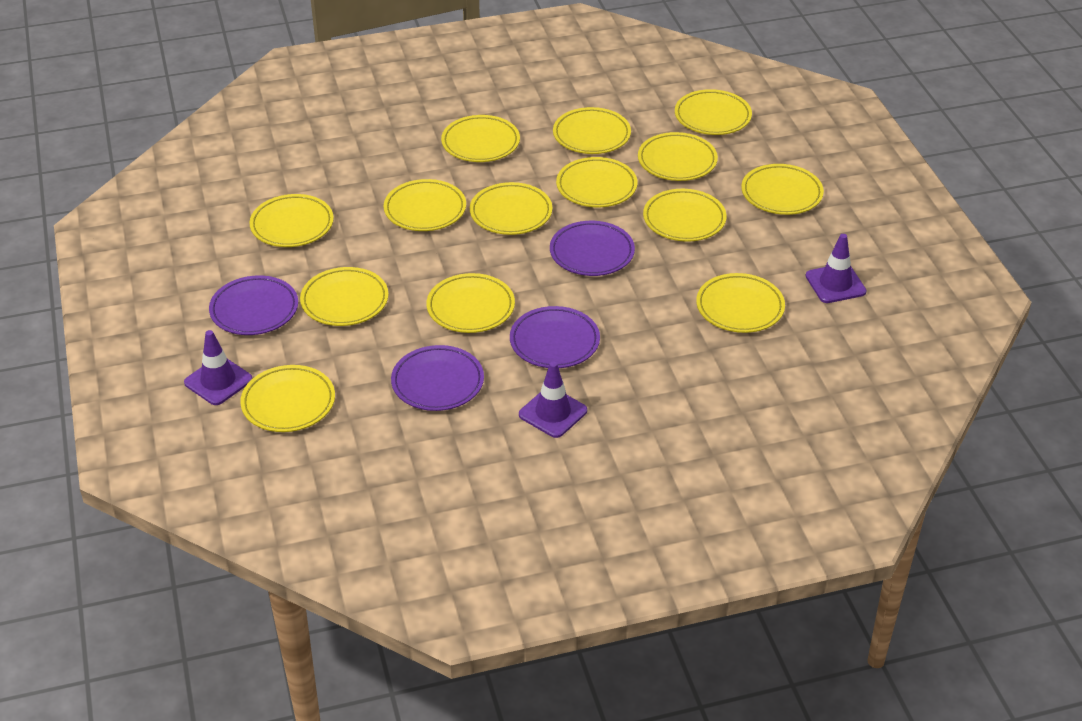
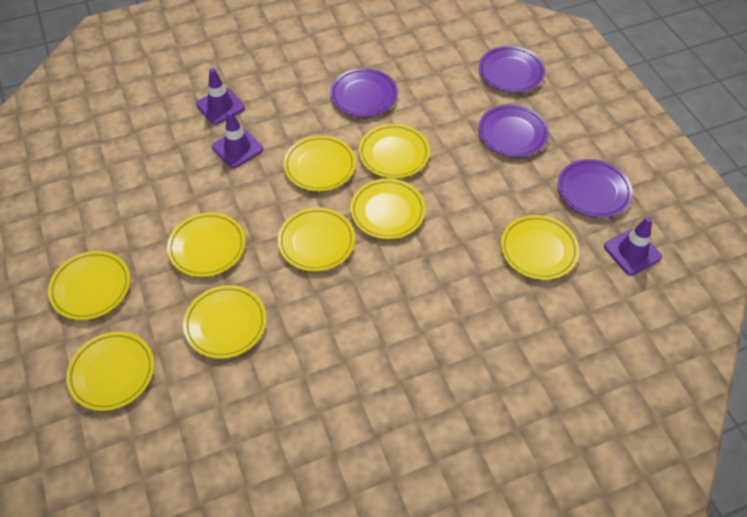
yellow plate: 14 -> 9

